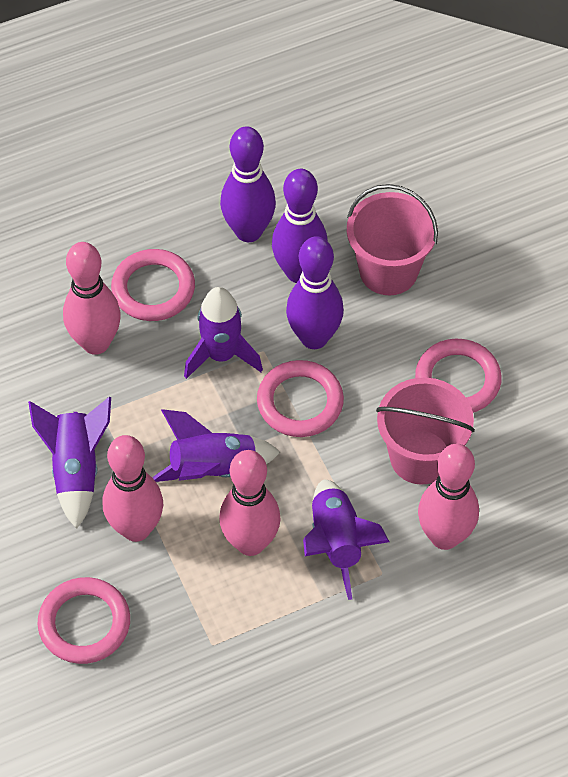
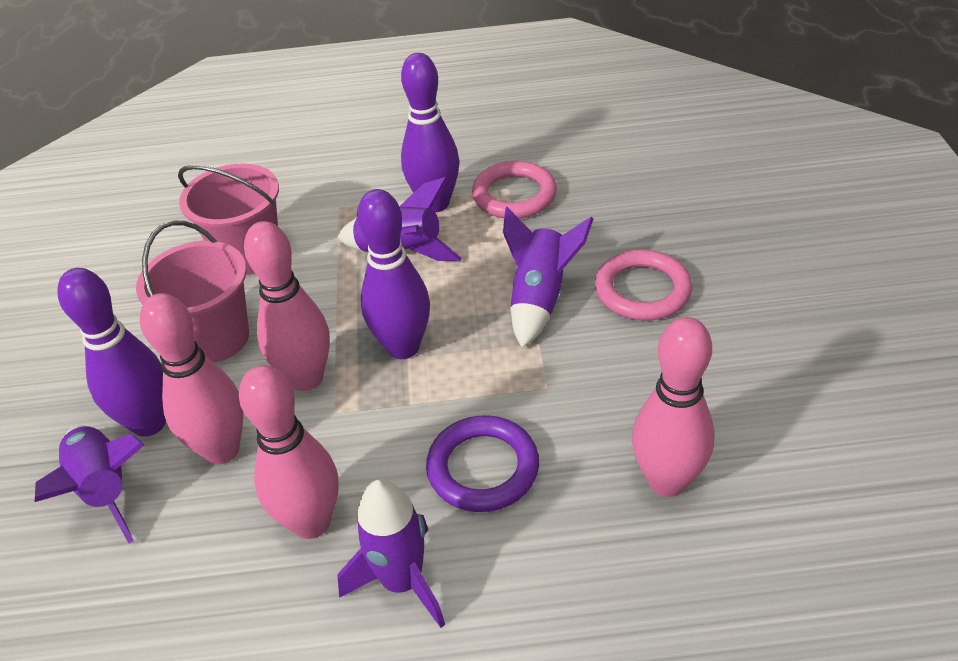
pink ring: 4 -> 2
purple ring: 0 -> 1

